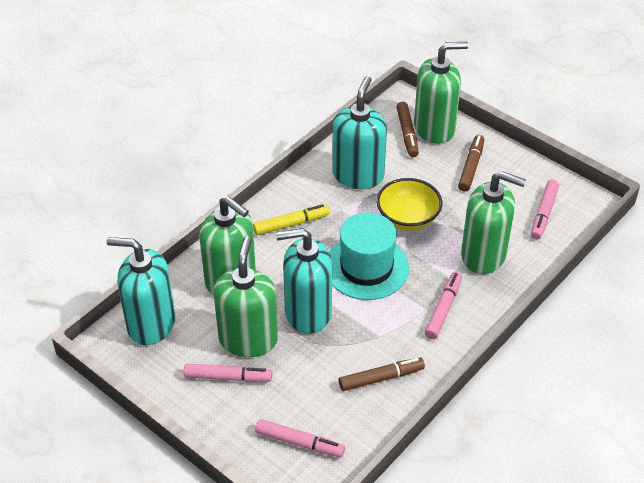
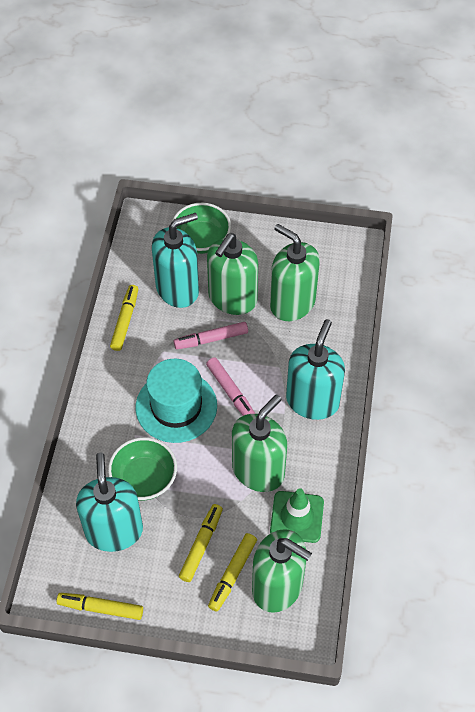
brown marker: 3 -> 0
green bowl: 0 -> 2
green traffic cone: 0 -> 1
pink marker: 4 -> 2
yellow bowl: 1 -> 0
yellow marker: 1 -> 4

